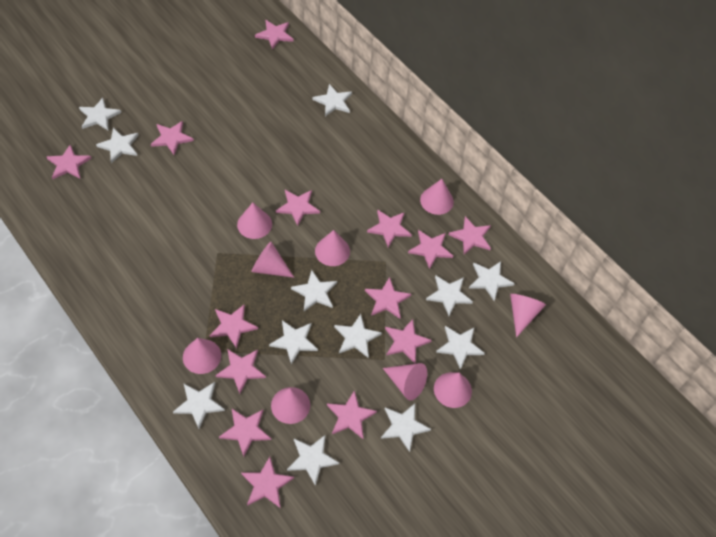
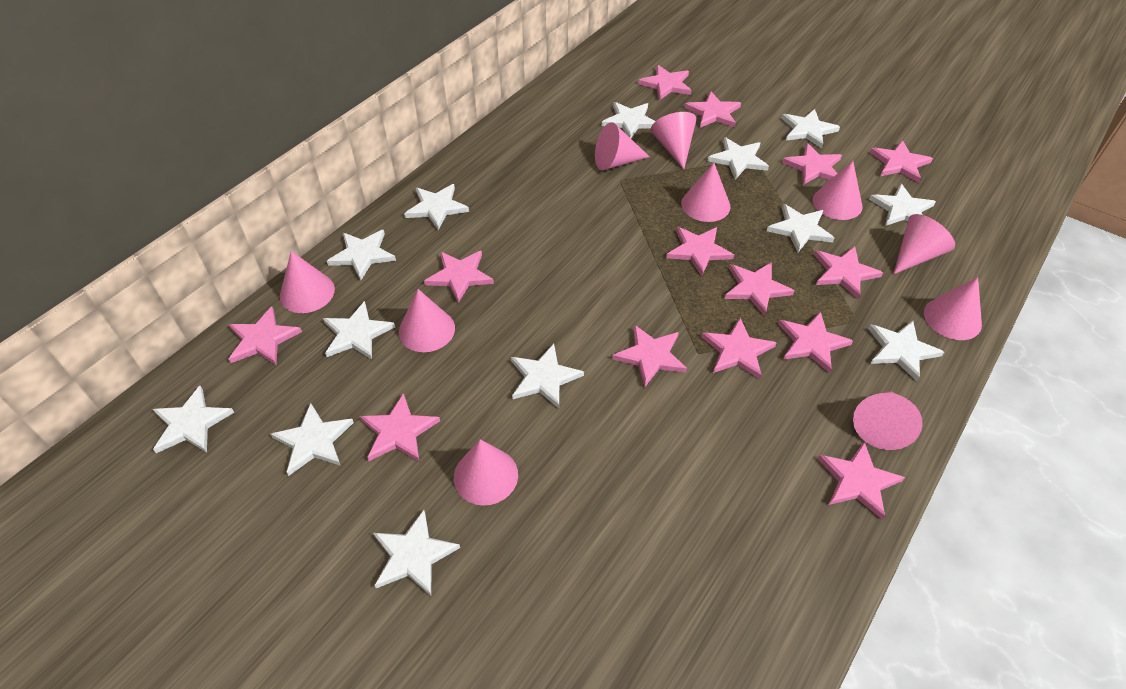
pink cone: 9 -> 10
white star: 12 -> 13

